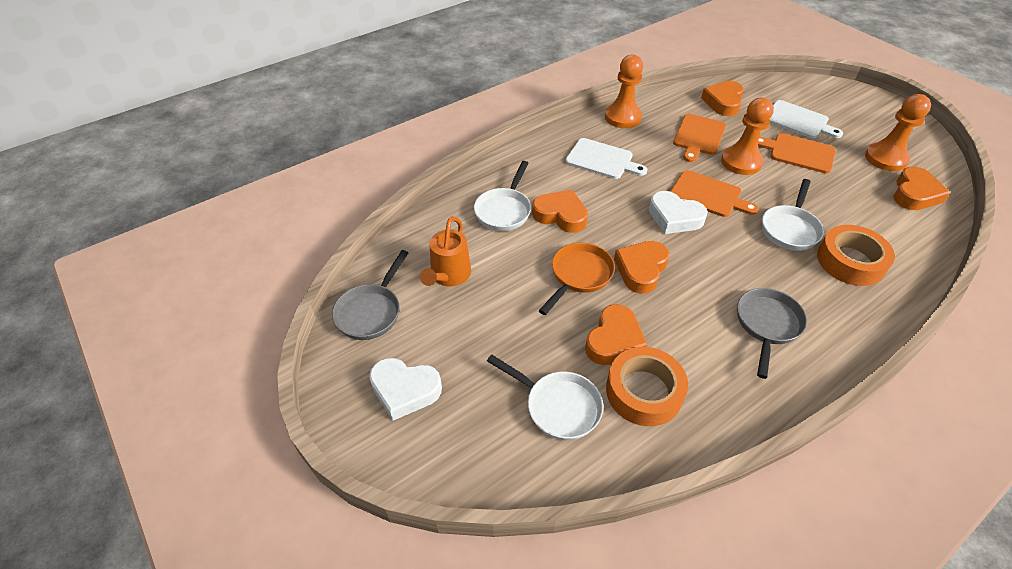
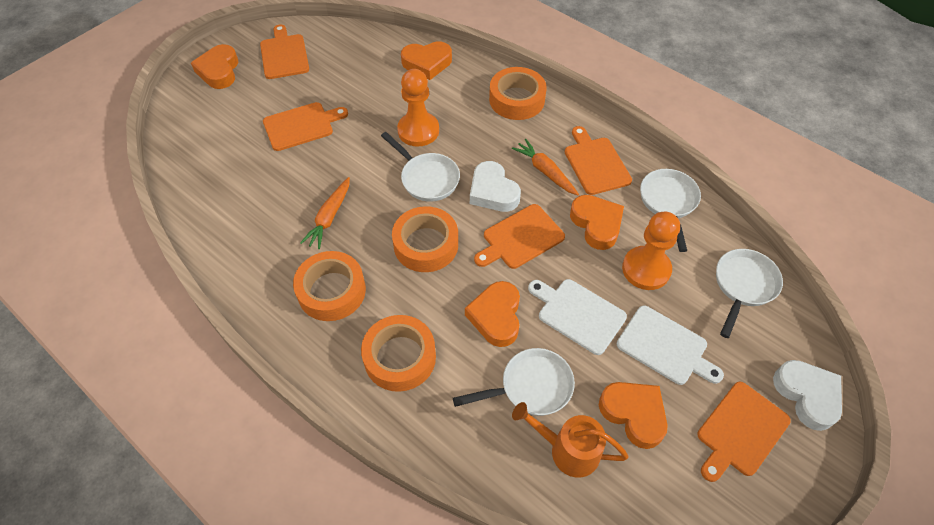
grey pan: 2 -> 0
orange carrot: 0 -> 2
orange cutting board: 3 -> 5
orange pan: 1 -> 0
orange pawn: 3 -> 2
orange tape: 2 -> 4
white pan: 3 -> 4

